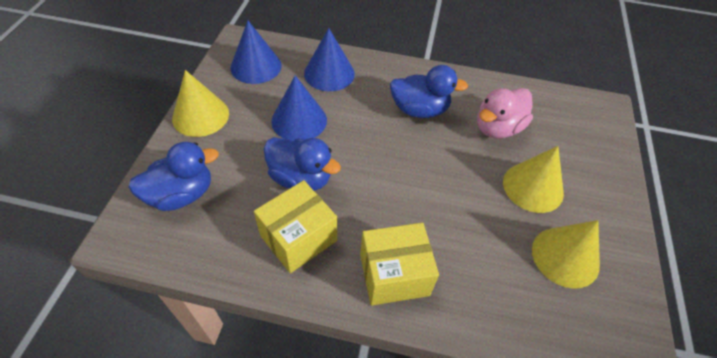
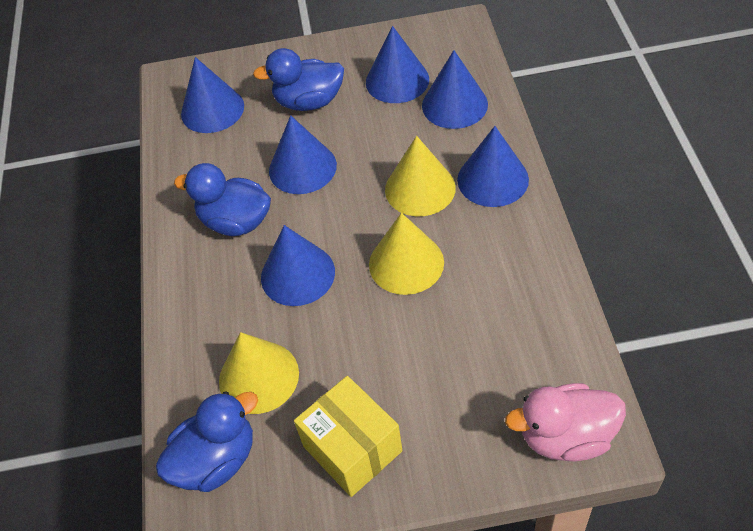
blue cone: 3 -> 6
yellow box: 2 -> 1

